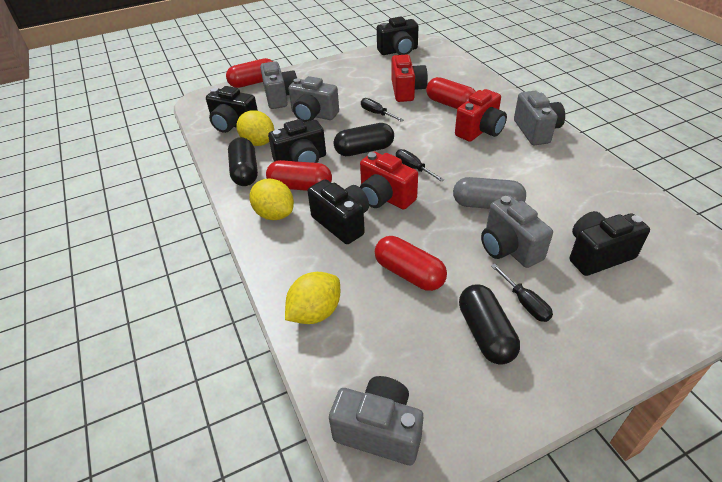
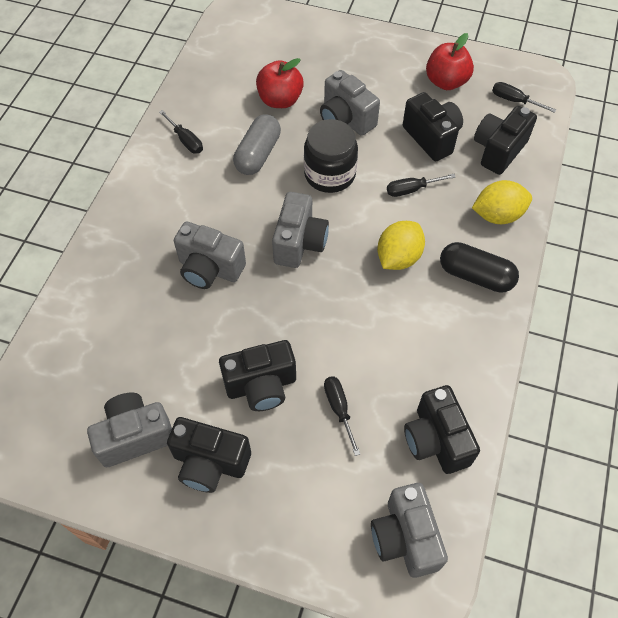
black capsule: 3 -> 1
black jar: 0 -> 1
black screwdriver: 3 -> 4
red apple: 0 -> 2
red camera: 3 -> 0
red capsule: 4 -> 0
yellow lemon: 3 -> 2

